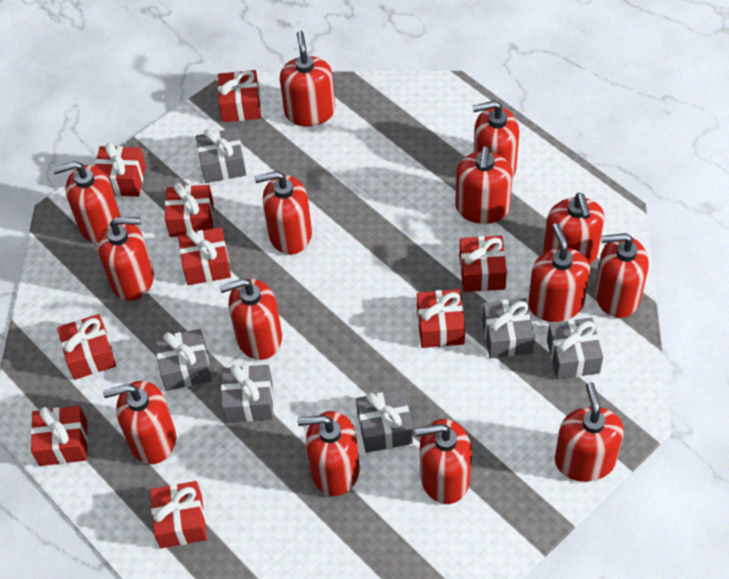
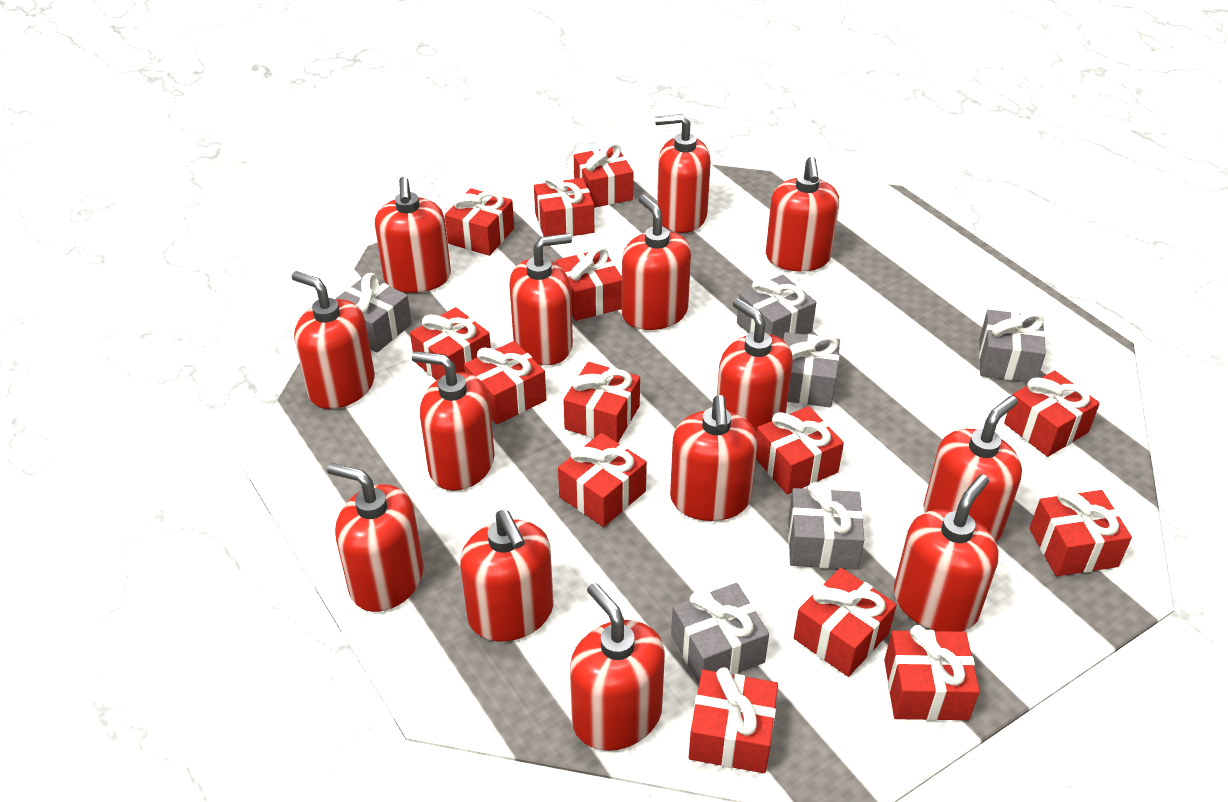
red gift: 9 -> 14

